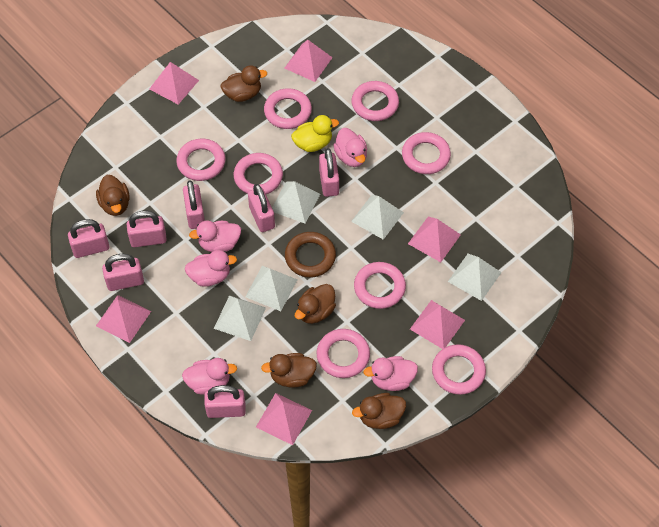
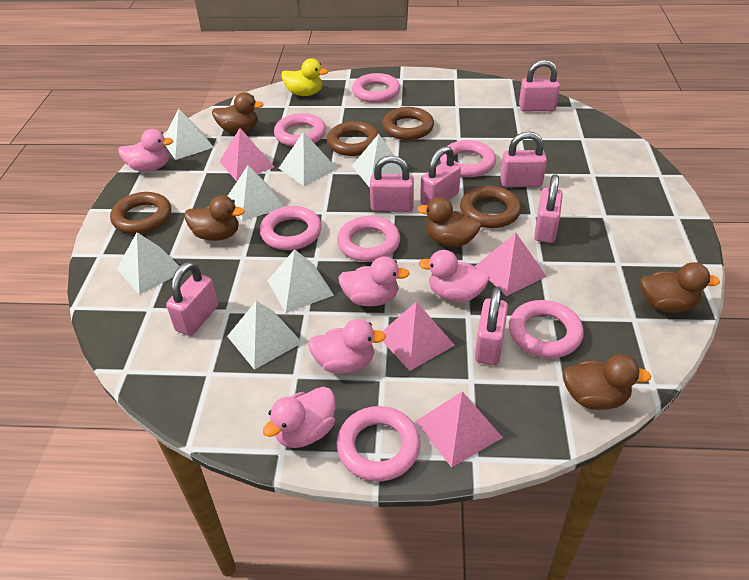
brown ring: 1 -> 4
pink pyramid: 6 -> 4
pink ring: 8 -> 7
white pyramid: 5 -> 7

